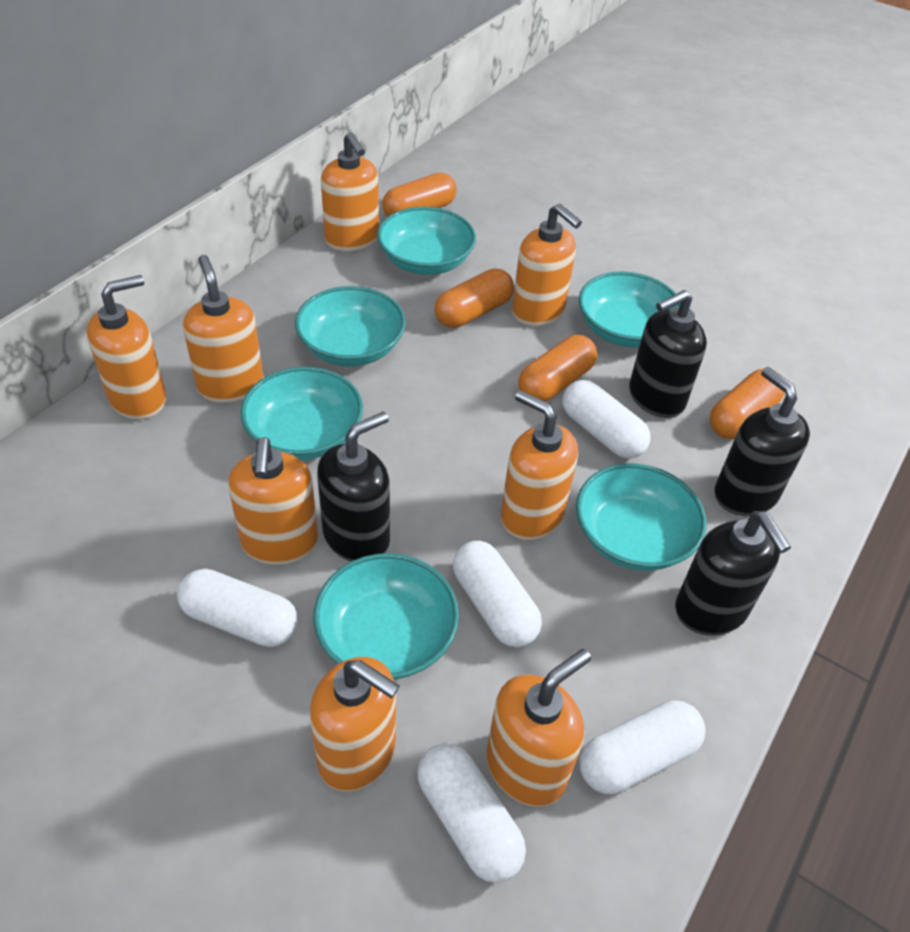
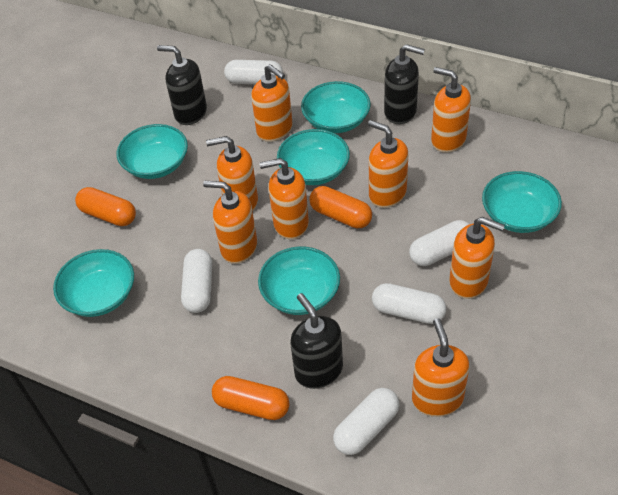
black soap dispenser: 4 -> 3
orange capsule: 4 -> 3

